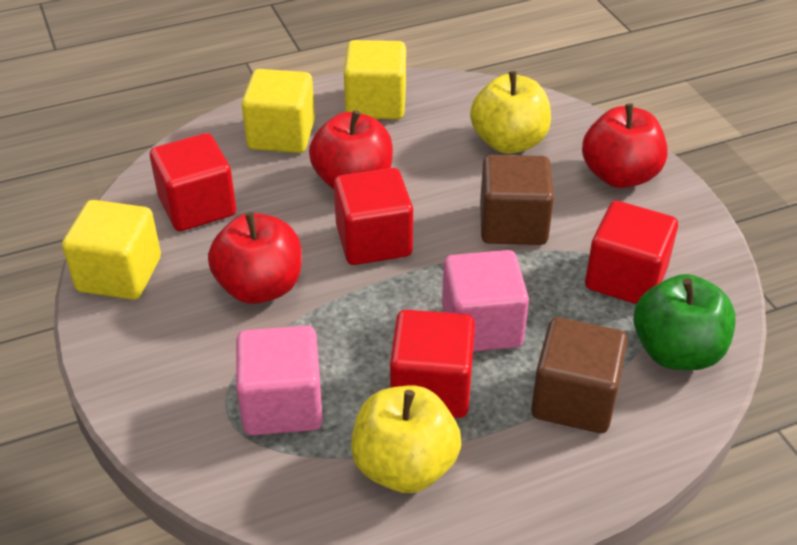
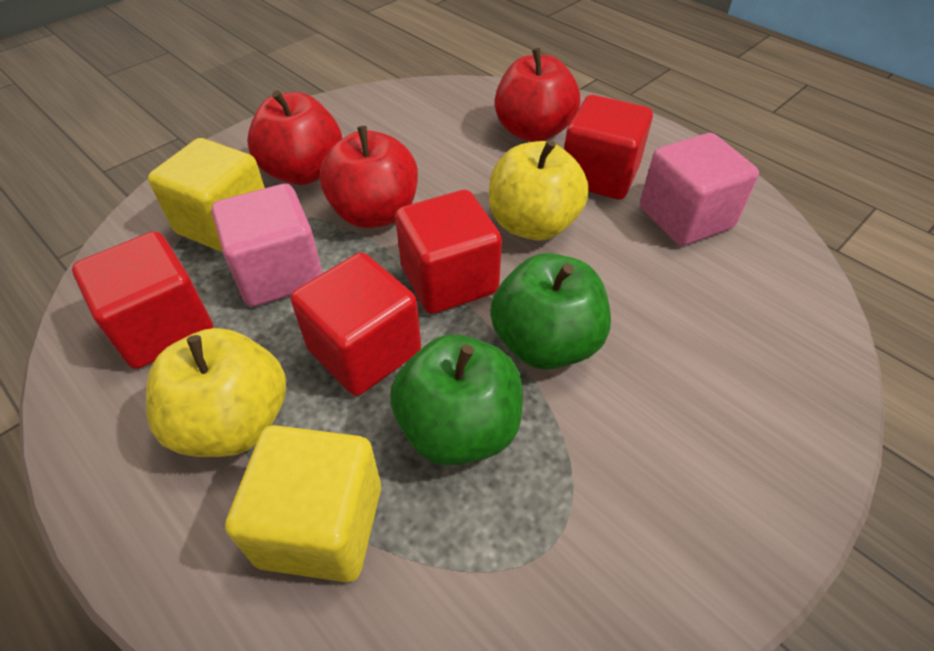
brown cube: 2 -> 0
green apple: 1 -> 2
yellow cube: 3 -> 2

